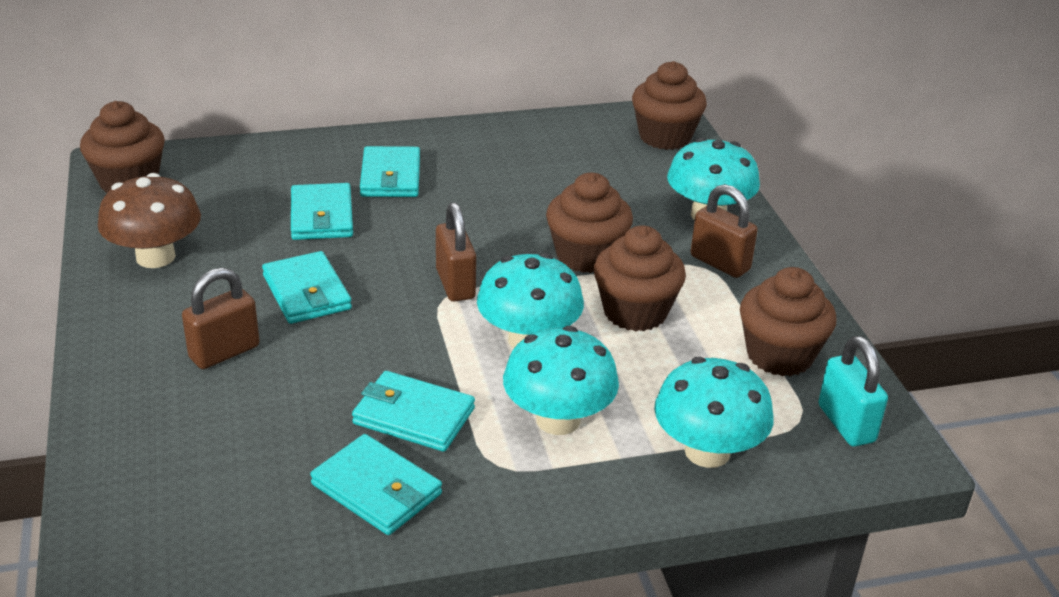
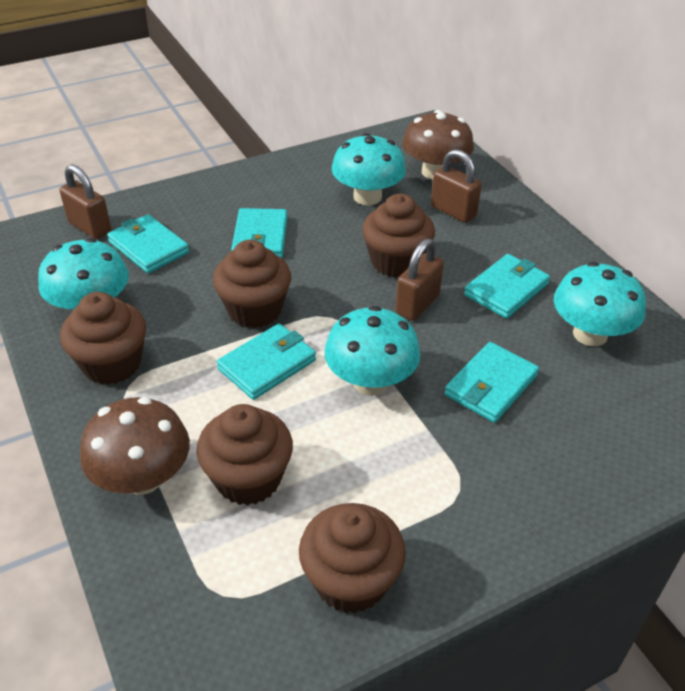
brown mushroom: 1 -> 2
turquoise padlock: 1 -> 0

